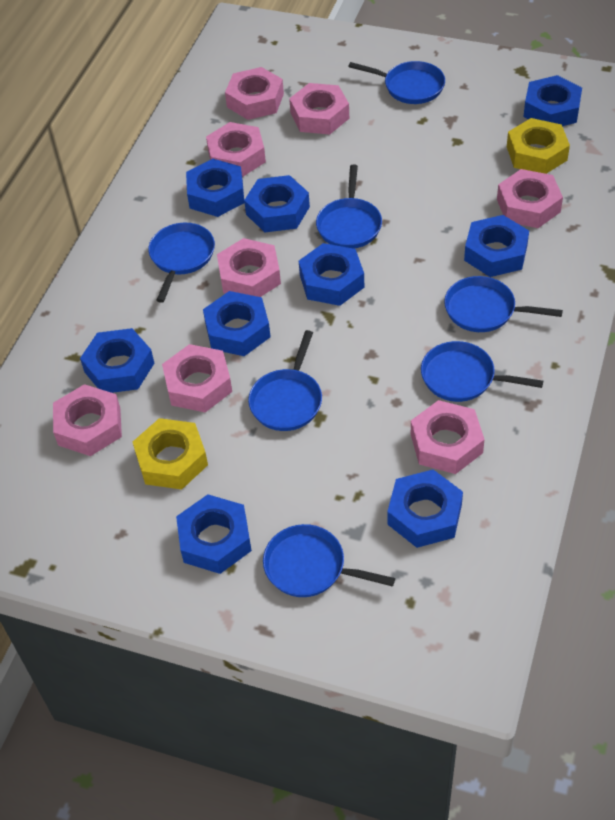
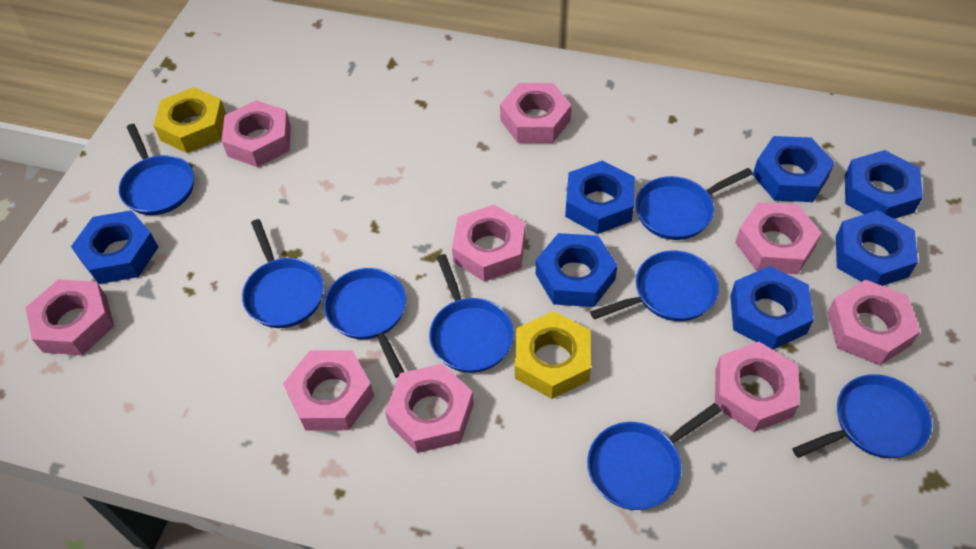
blue nut: 9 -> 7
blue pan: 7 -> 8
pink nut: 8 -> 9

